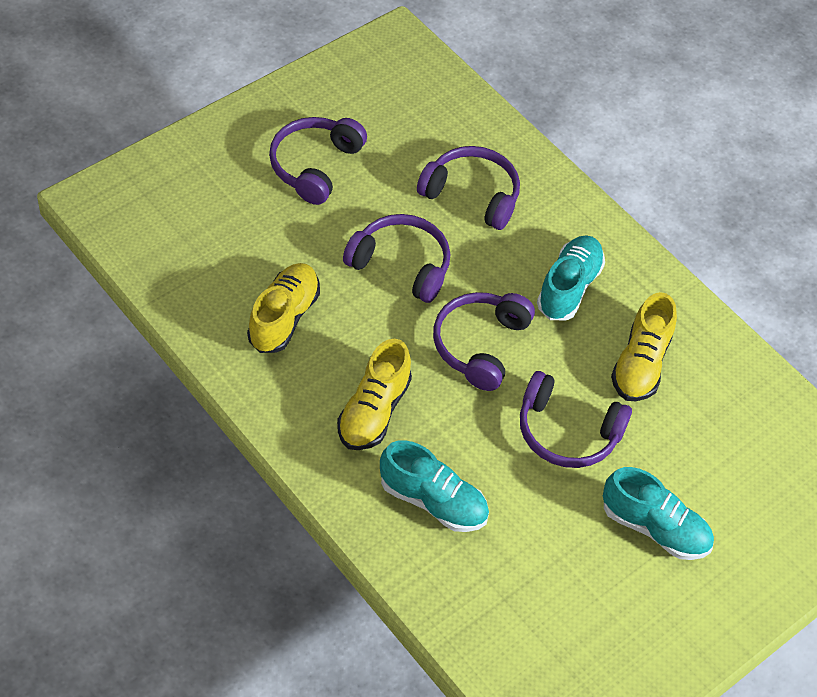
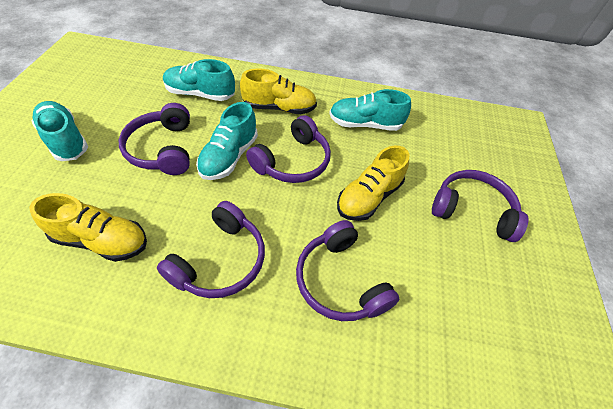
turquoise shoe: 3 -> 4

